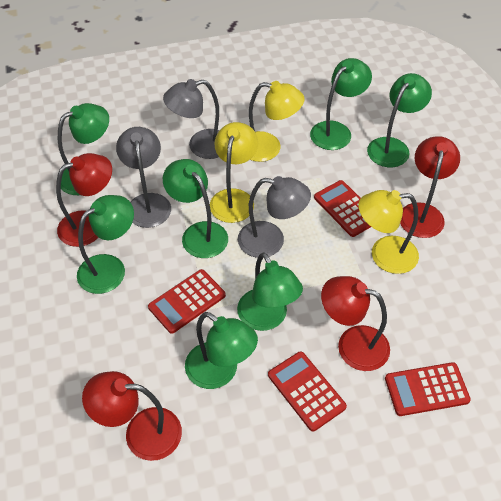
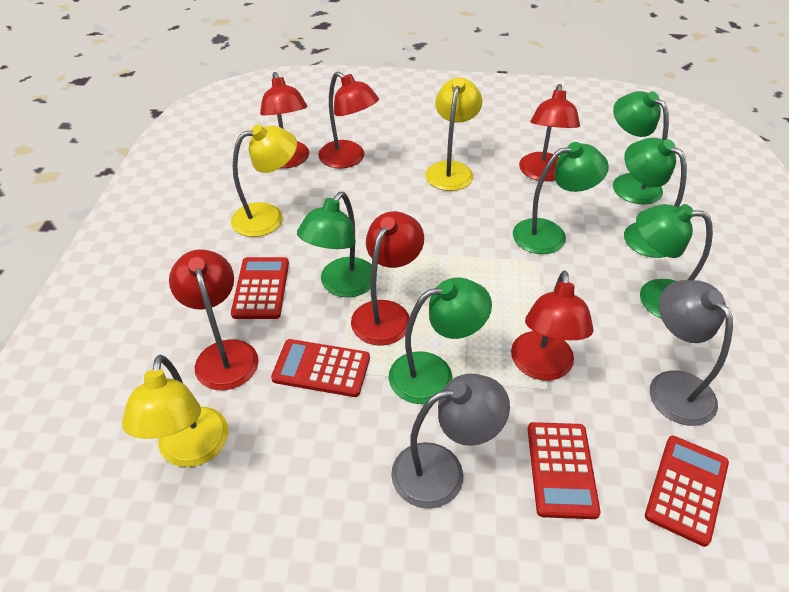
green lamp: 7 -> 6
grey lamp: 3 -> 2
red lamp: 4 -> 6

